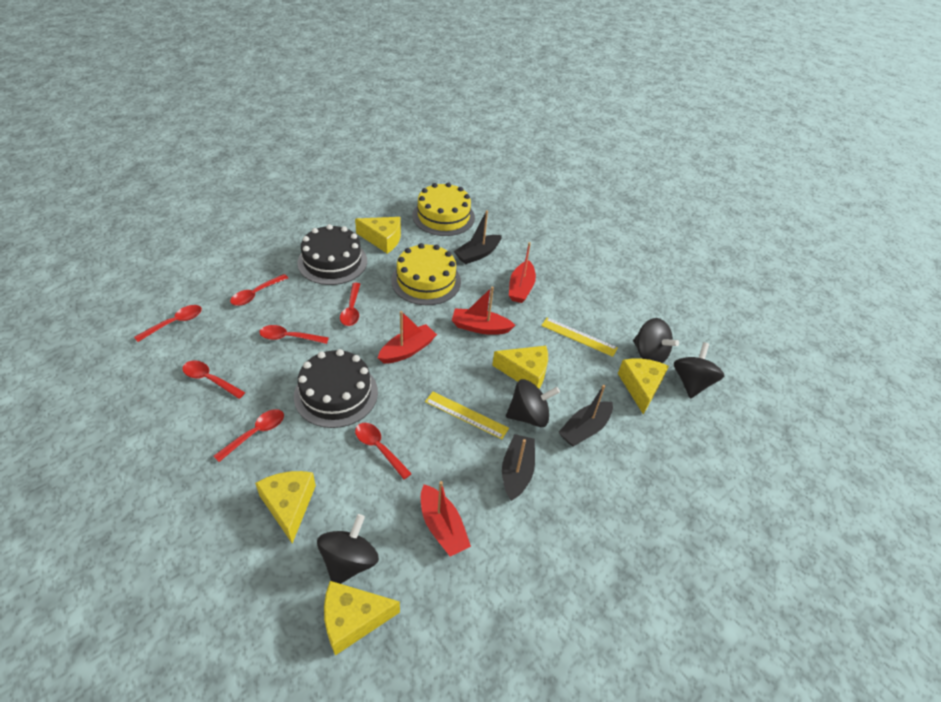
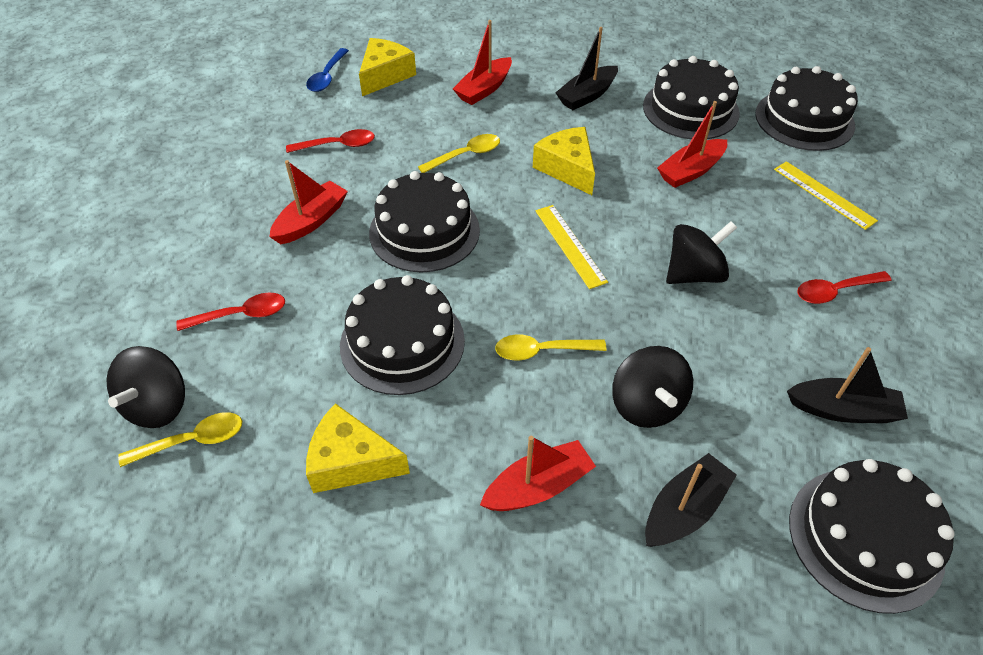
black cake: 2 -> 5
black spinning top: 4 -> 3
blue spoon: 0 -> 1
red spoon: 7 -> 3
yellow cake: 2 -> 0
yellow cheese: 5 -> 3
yellow spoon: 0 -> 3

